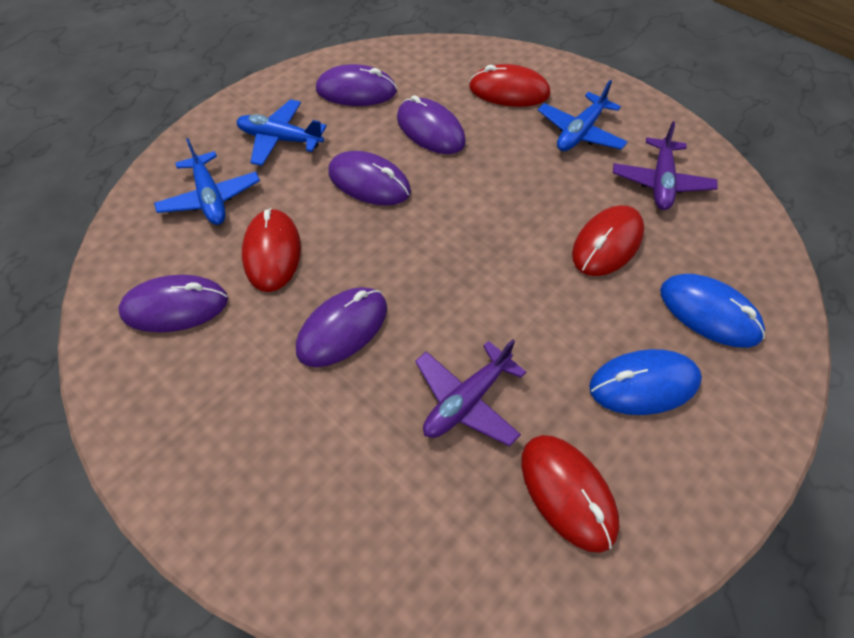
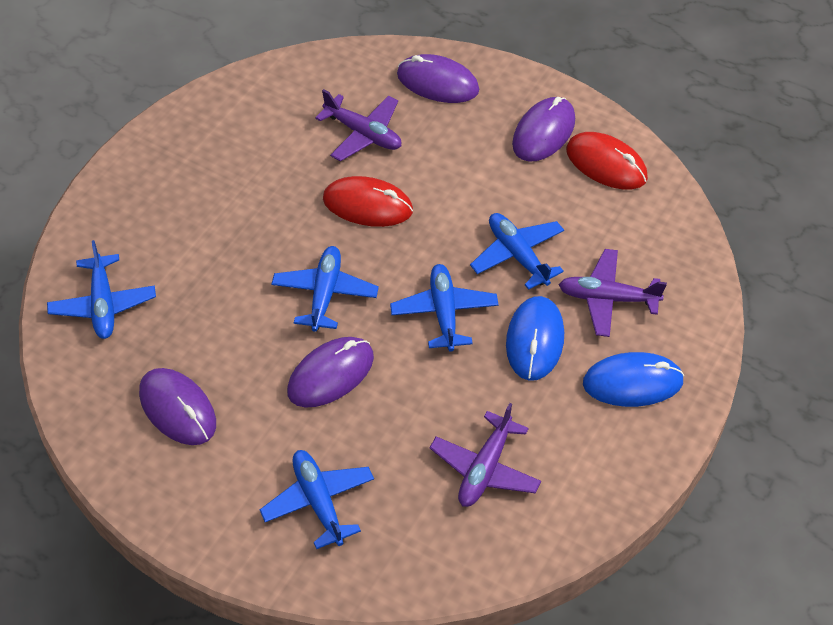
blue plane: 3 -> 5
purple mouse: 5 -> 4
purple plane: 2 -> 3
red mouse: 4 -> 2

